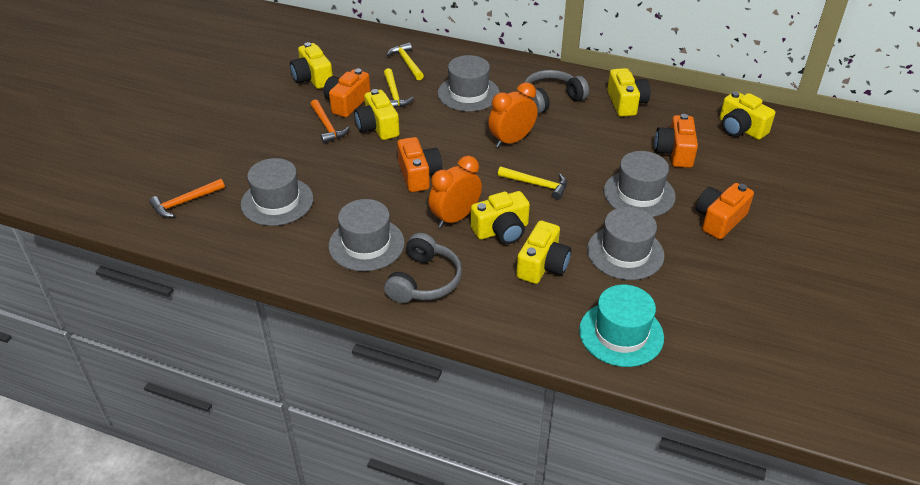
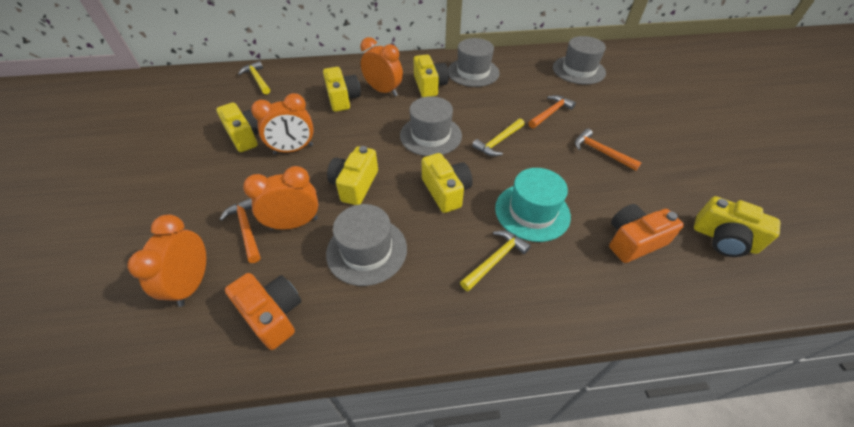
grey hat: 5 -> 4
grey headphones: 2 -> 0
orange camera: 4 -> 2
orange clock: 2 -> 4
orange hammer: 2 -> 3

